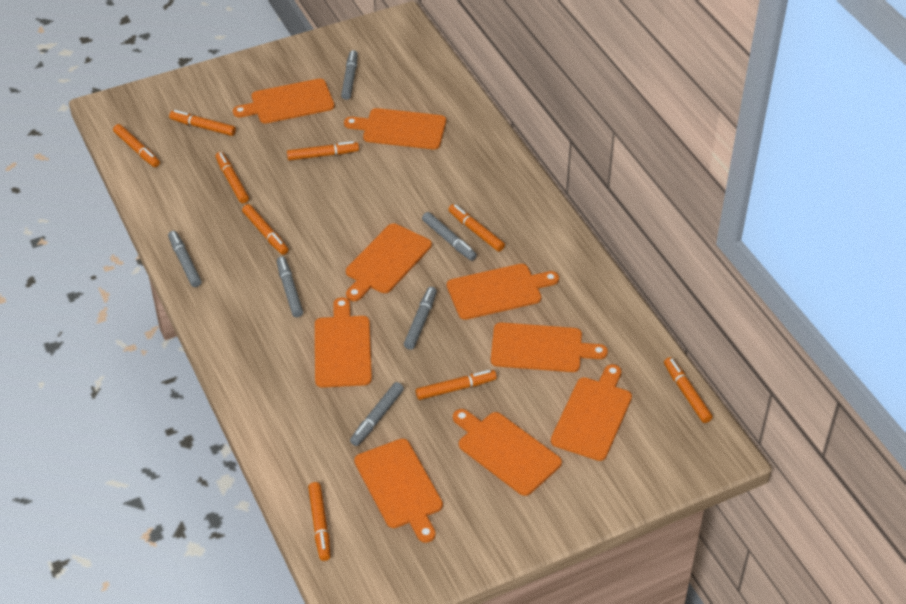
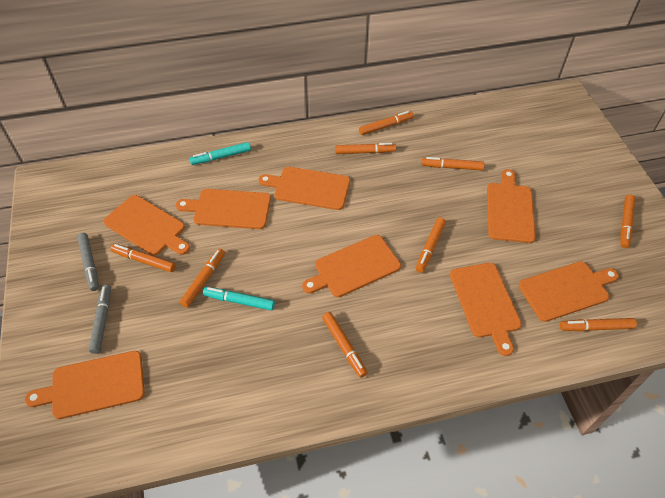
grey marker: 6 -> 2
orange cutting board: 9 -> 8
turquoise marker: 0 -> 2

